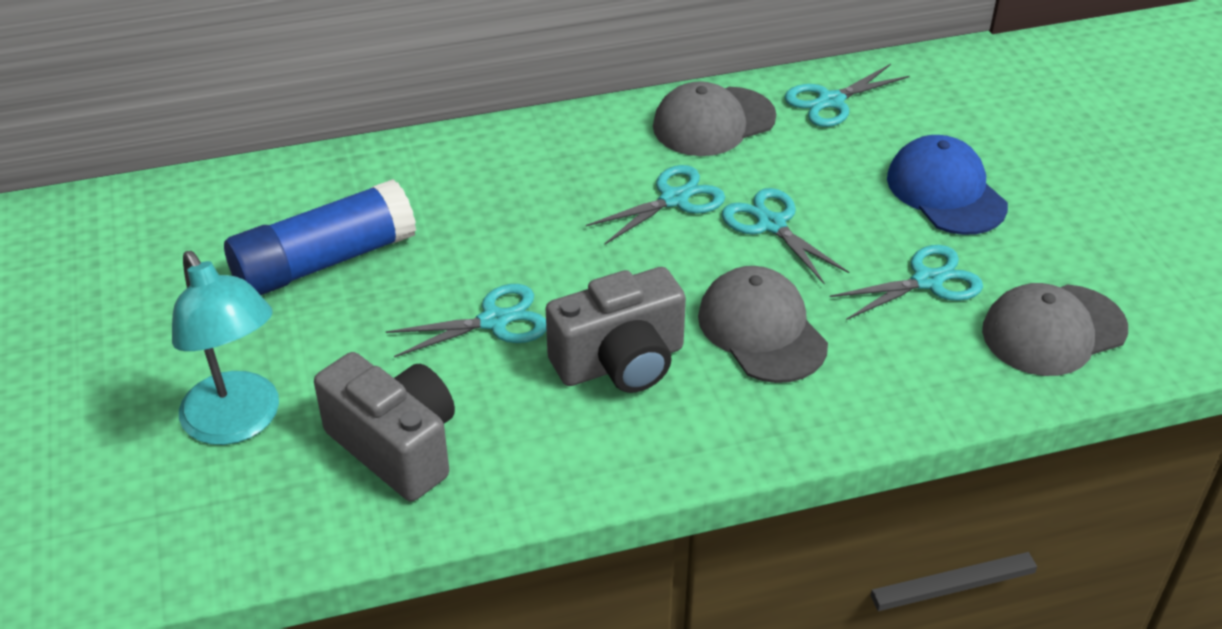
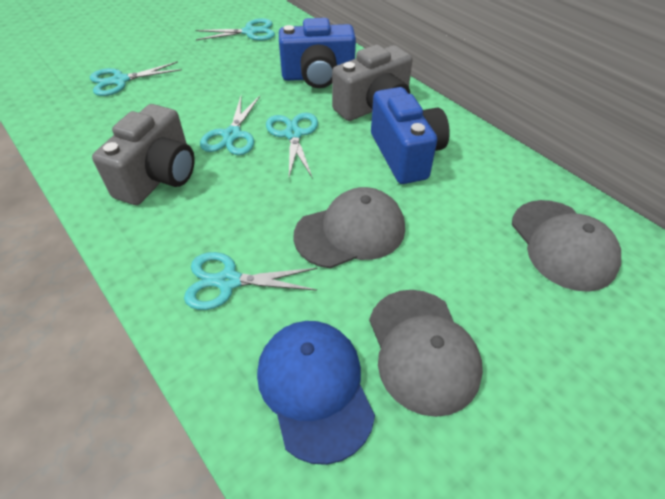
blue camera: 0 -> 2
blue glue stick: 1 -> 0
turquoise lamp: 1 -> 0

